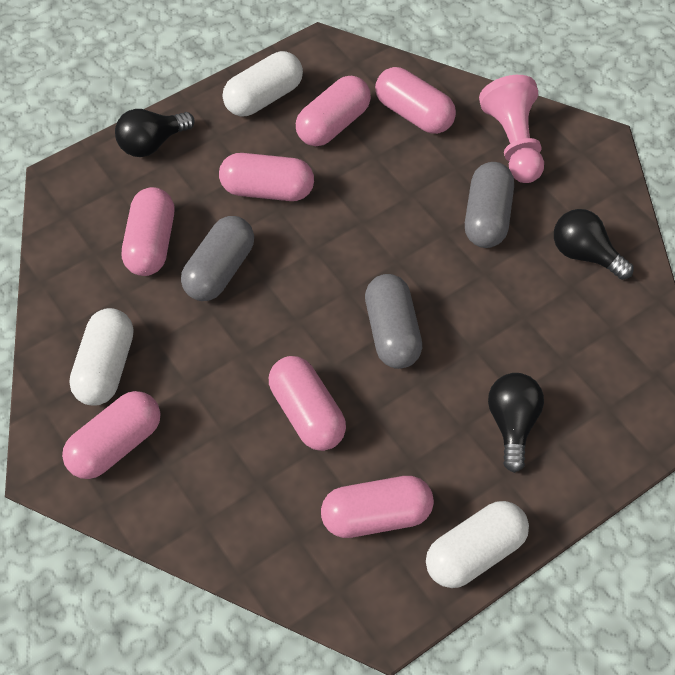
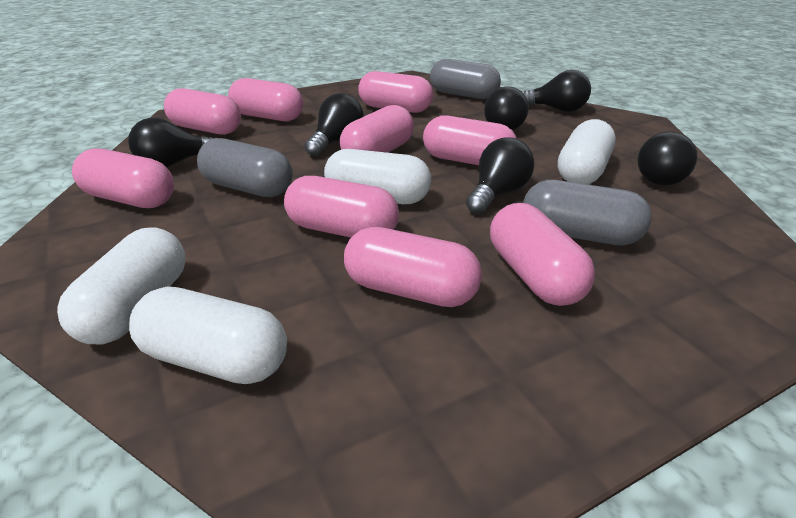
black light bulb: 3 -> 6
pink capsule: 7 -> 9
pink pawn: 1 -> 0
white capsule: 3 -> 4

